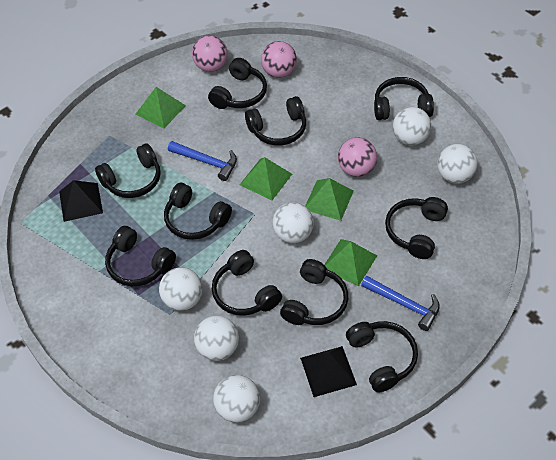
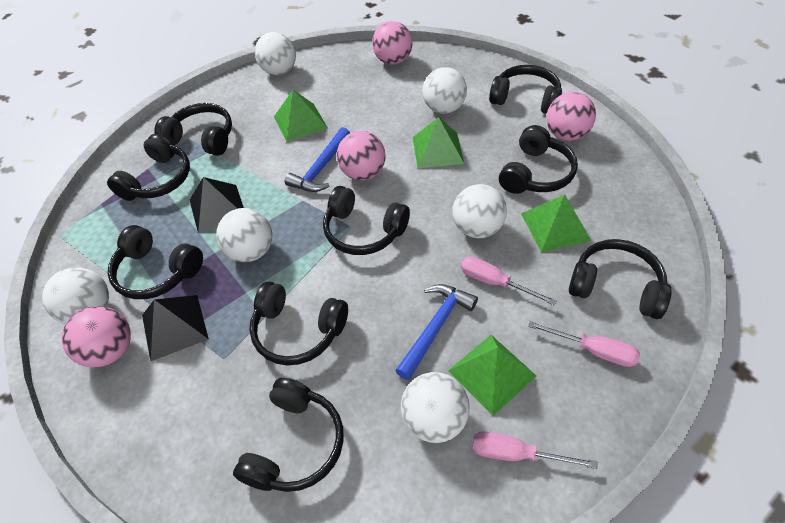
black headphones: 10 -> 9
pink ball: 3 -> 4
pink screwdriver: 0 -> 3

